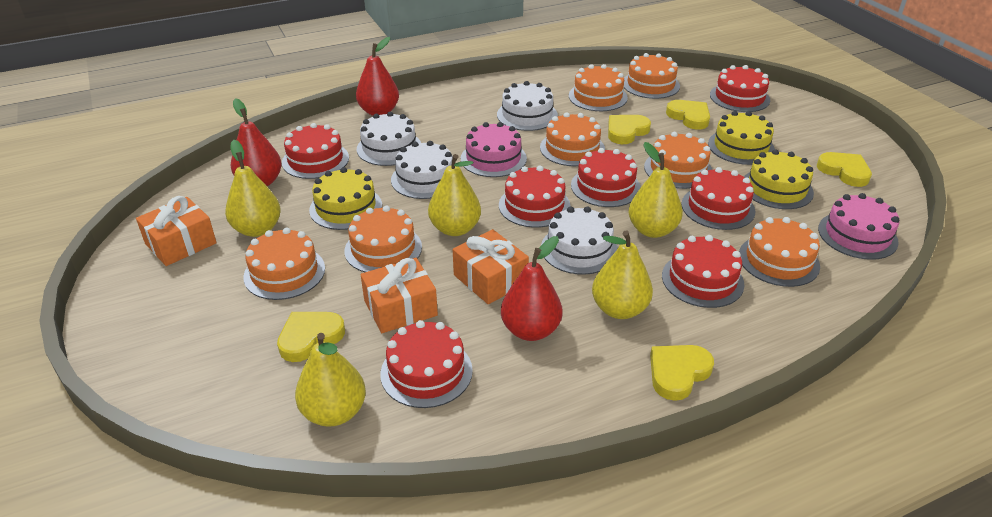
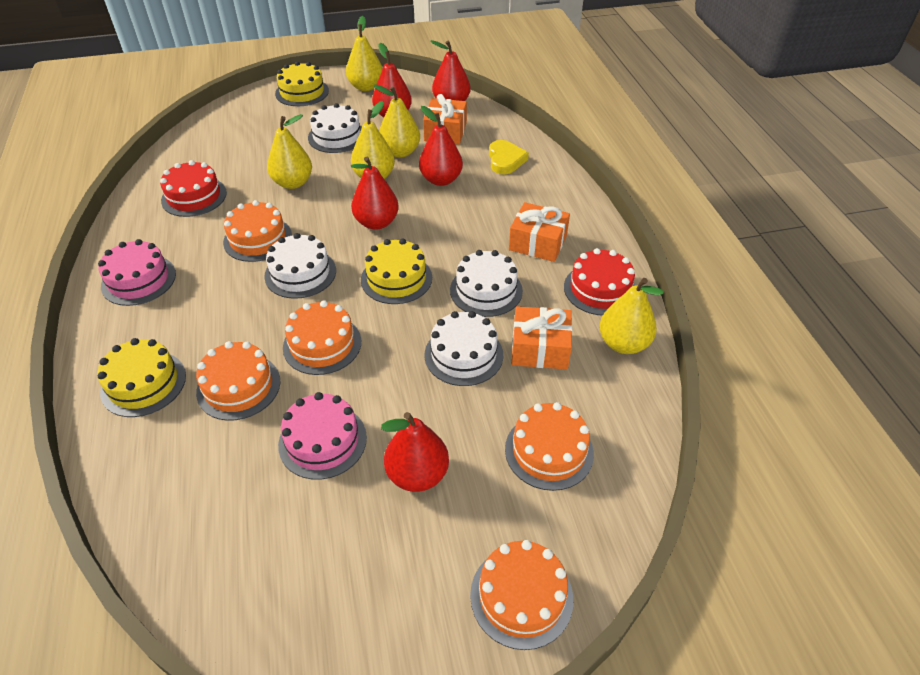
orange cake: 7 -> 5
red cake: 7 -> 2
red pear: 3 -> 5
yellow heart: 5 -> 1

